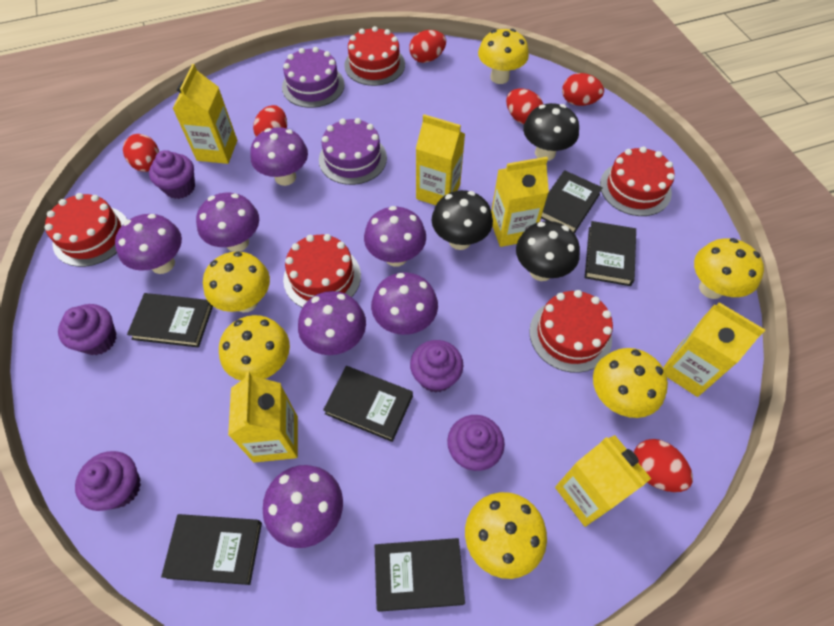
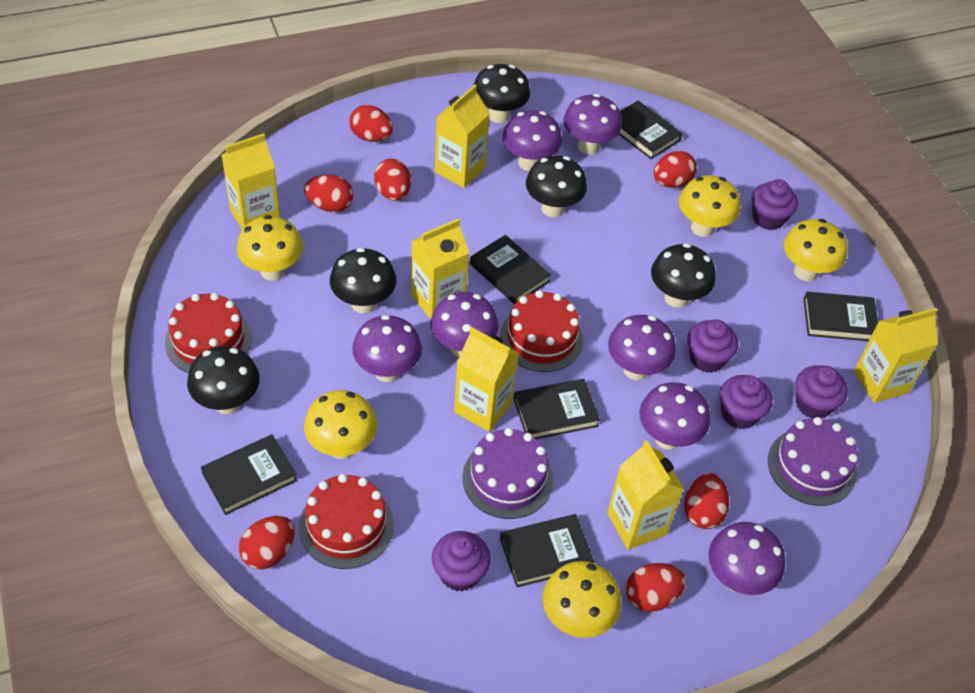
black mushroom: 3 -> 5
red cake: 5 -> 3
red egg: 6 -> 7
yellow mushroom: 6 -> 5

